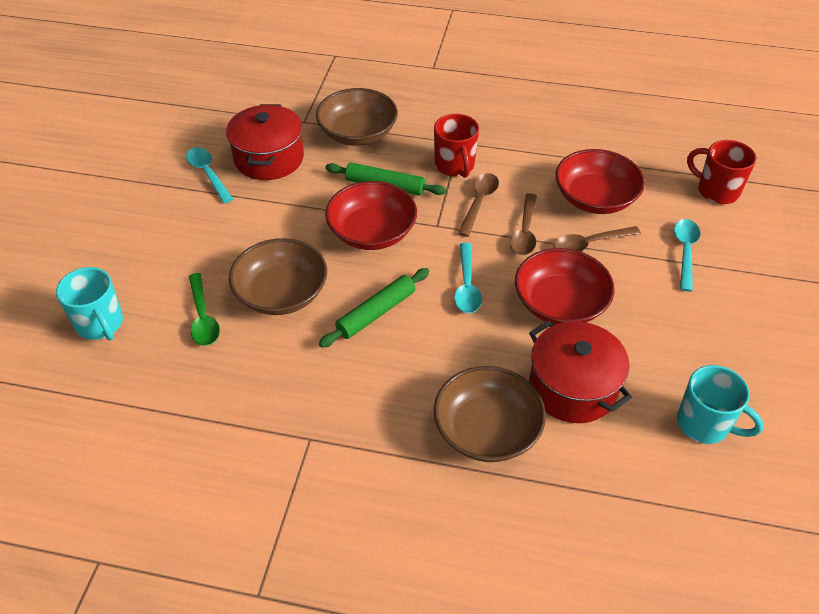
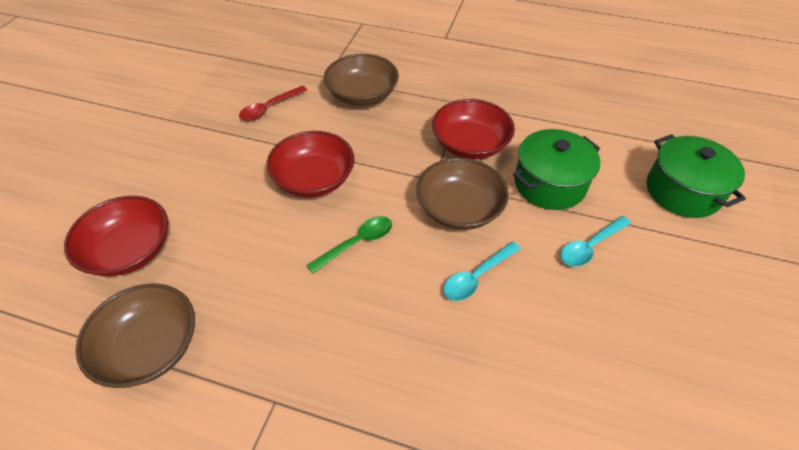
brown spoon: 3 -> 0
green pot: 0 -> 2
green rolling pin: 2 -> 0
red mug: 2 -> 0
red pot: 2 -> 0
red spoon: 0 -> 1
turquoise mug: 2 -> 0
turquoise spoon: 3 -> 2

